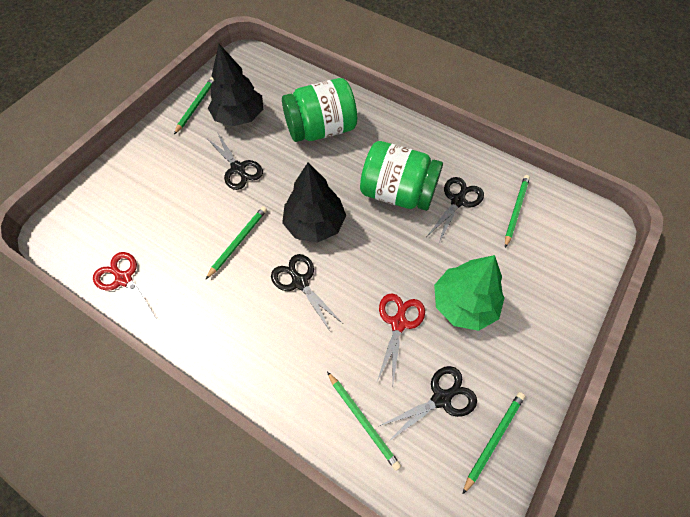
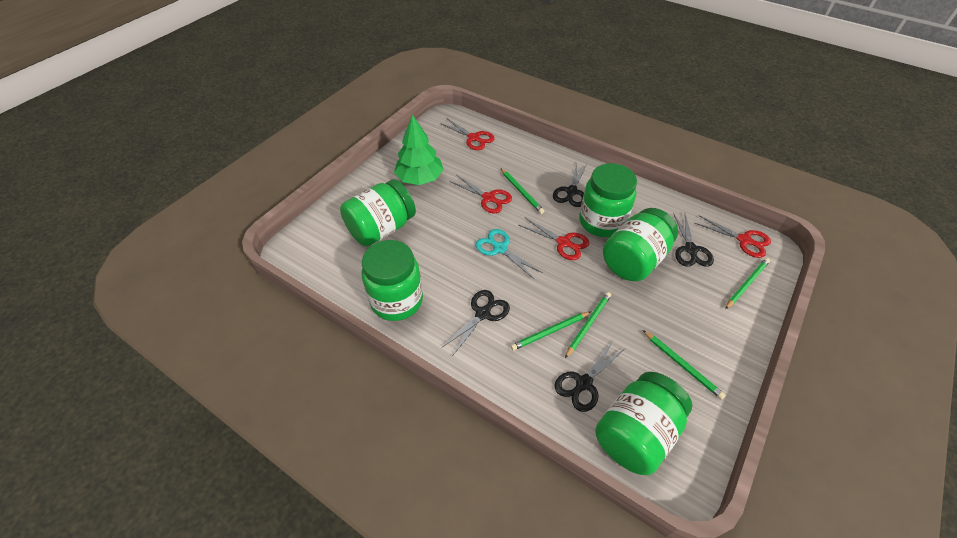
black tree: 2 -> 0
green jar: 2 -> 5
red scissors: 2 -> 4
turquoise scissors: 0 -> 1

